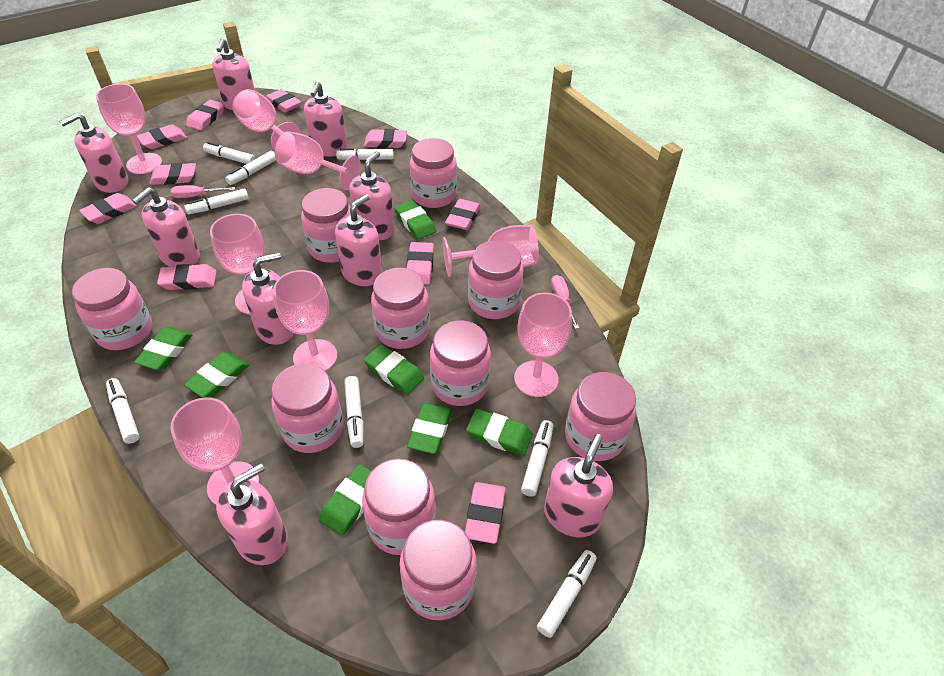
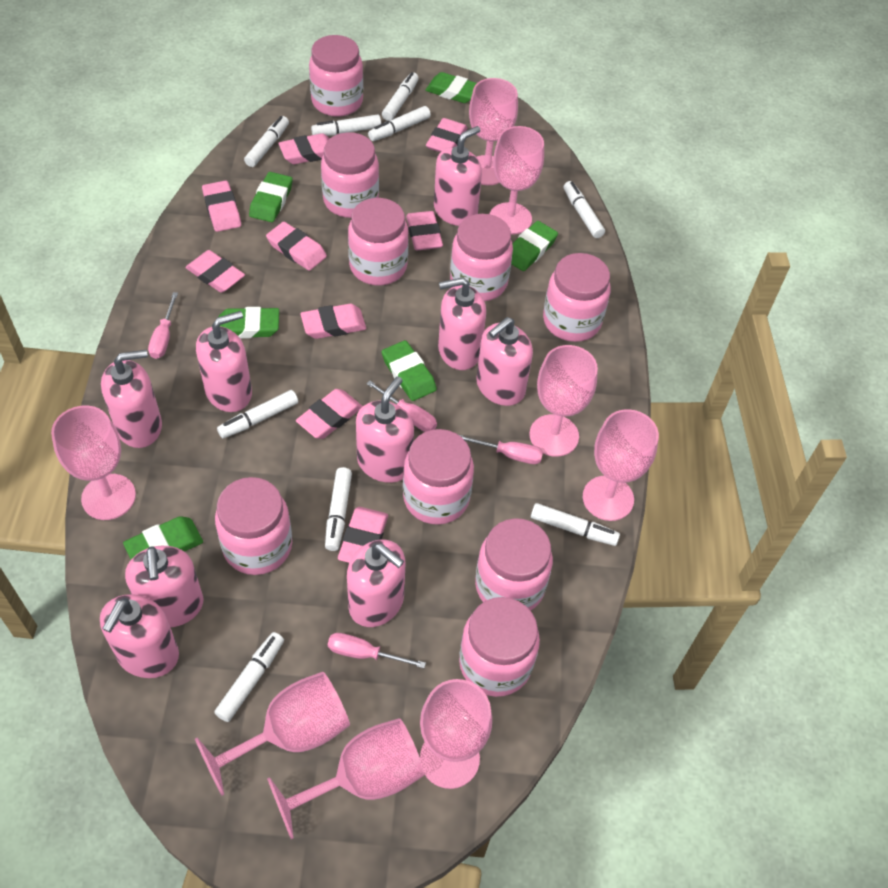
green eraser: 7 -> 6
pink eraser: 10 -> 9
pink jar: 10 -> 9
pink screwdriver: 2 -> 4
white marker: 8 -> 9

